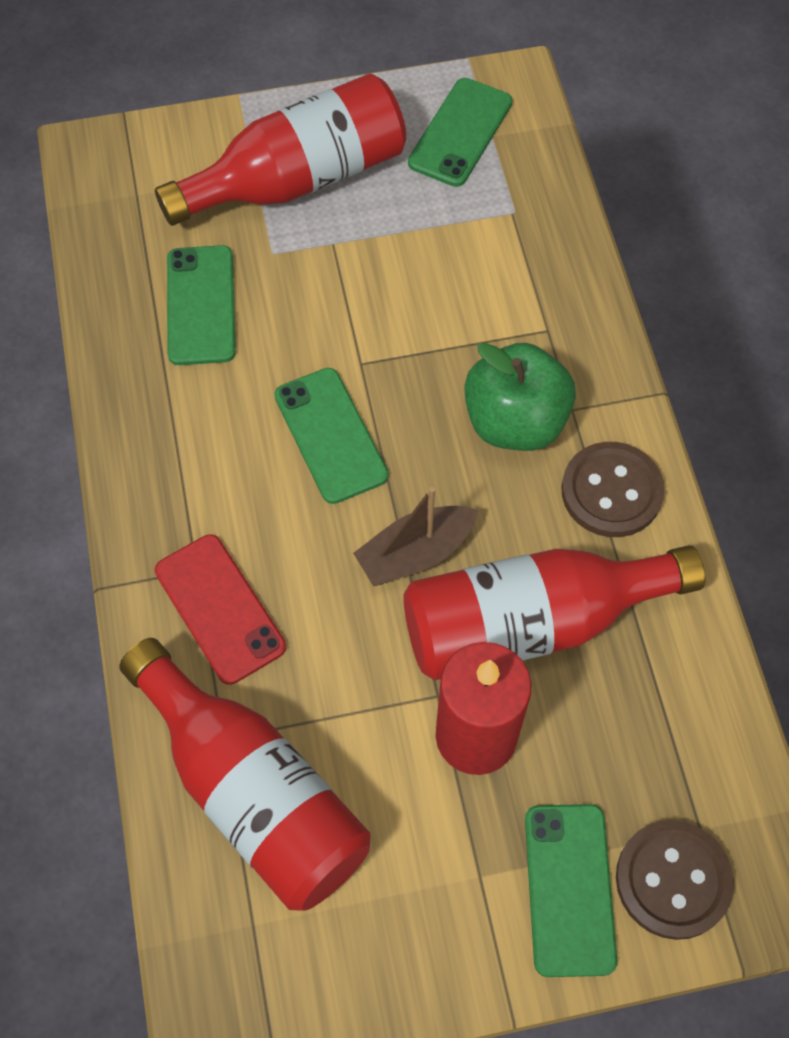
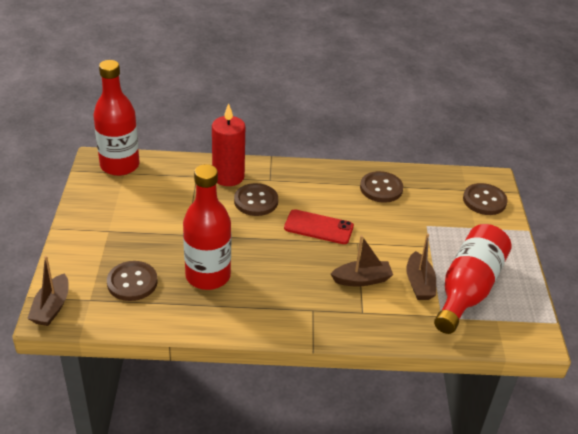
brown boat: 1 -> 3
brown button: 2 -> 4
green apple: 1 -> 0
green phone: 4 -> 0

